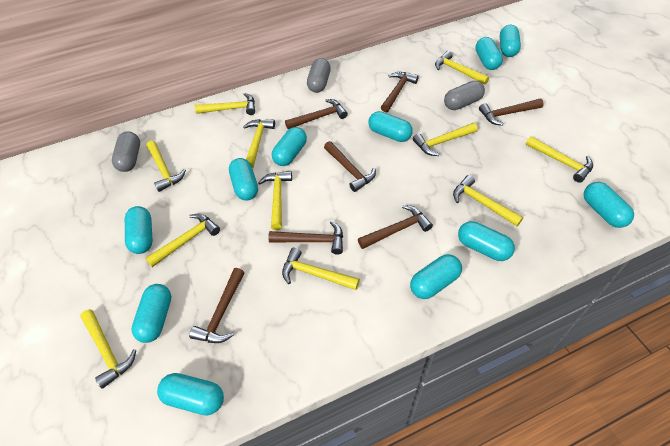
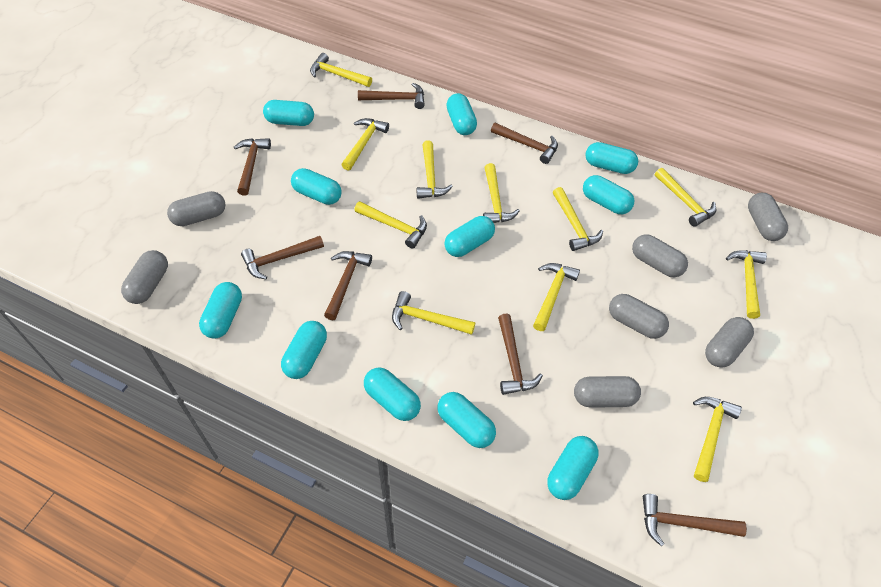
grey capsule: 3 -> 7

